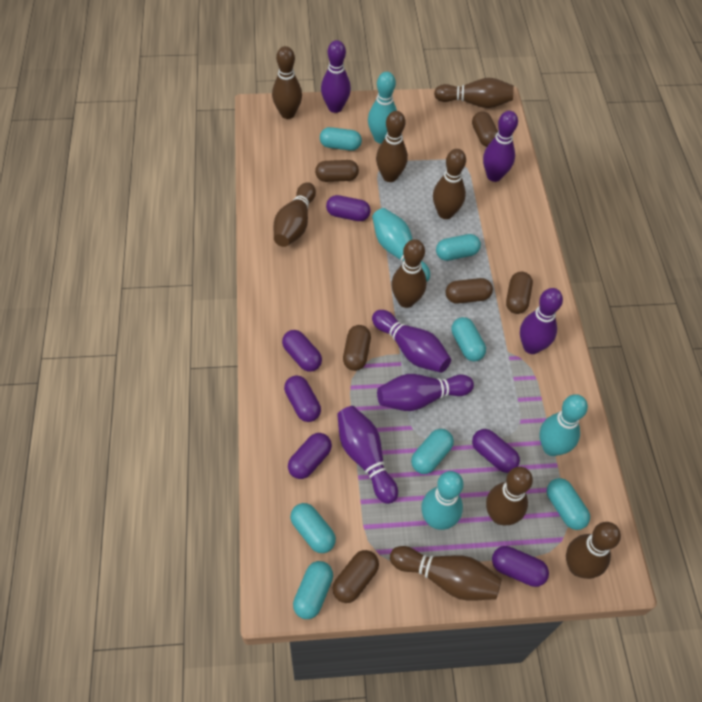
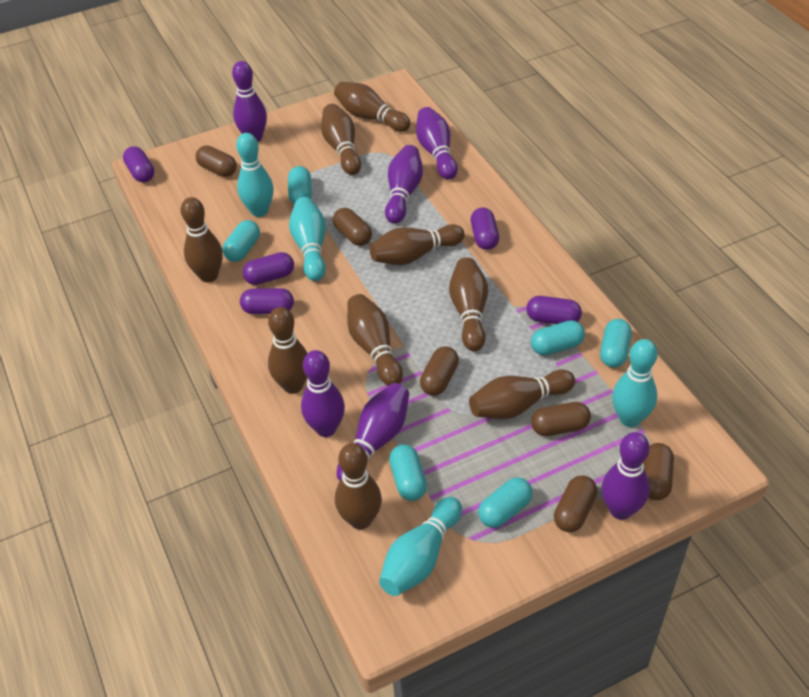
purple capsule: 6 -> 5
turquoise capsule: 7 -> 6

